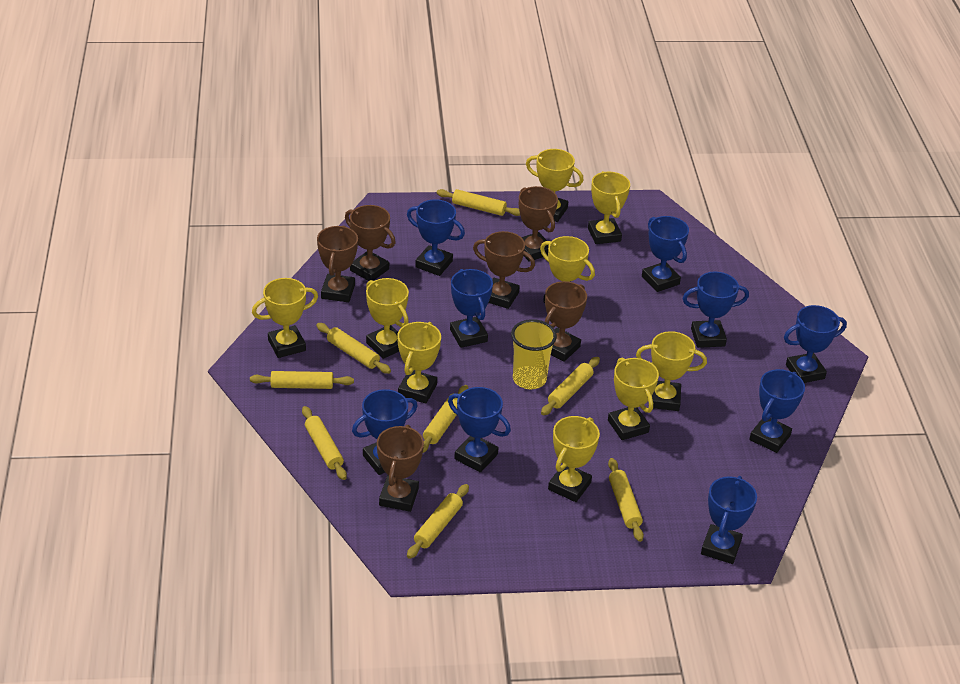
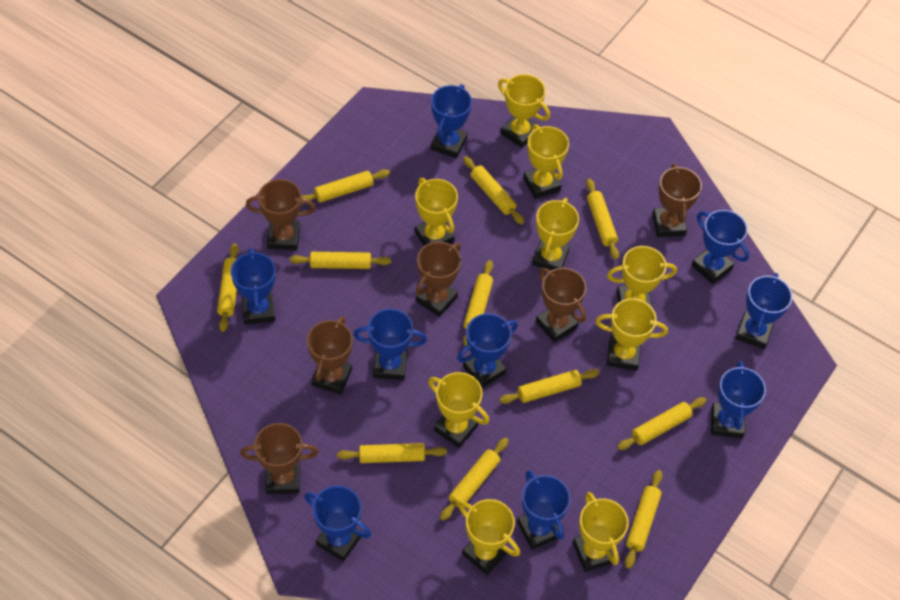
yellow cup: 1 -> 0
yellow rolling pin: 8 -> 11

